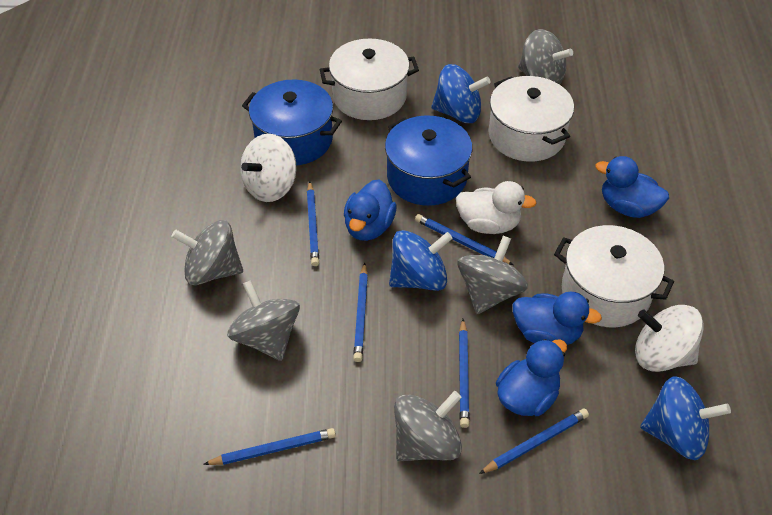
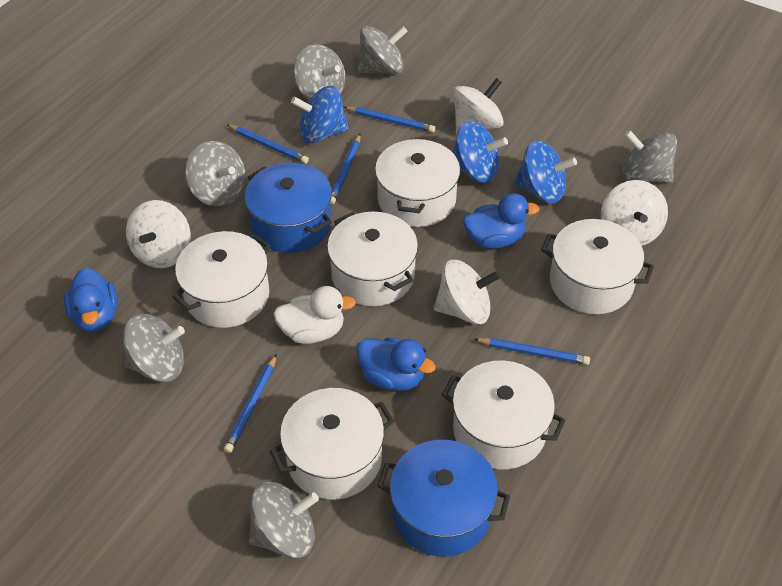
blue duck: 4 -> 3
blue pencil: 6 -> 5
grey spinning top: 5 -> 6
white pot: 3 -> 6
white spinning top: 2 -> 4

